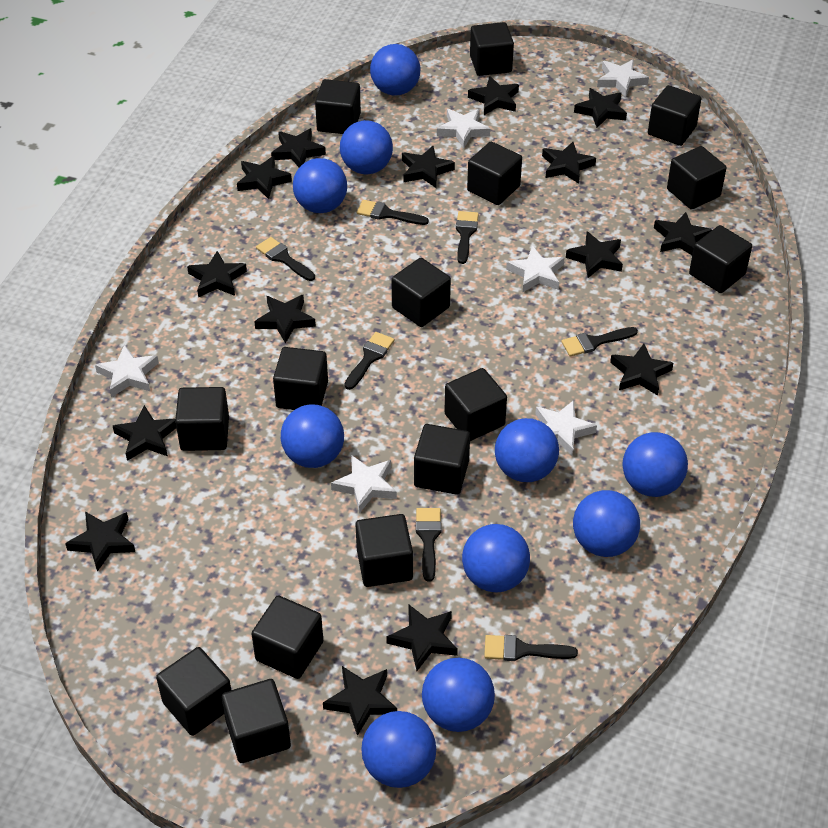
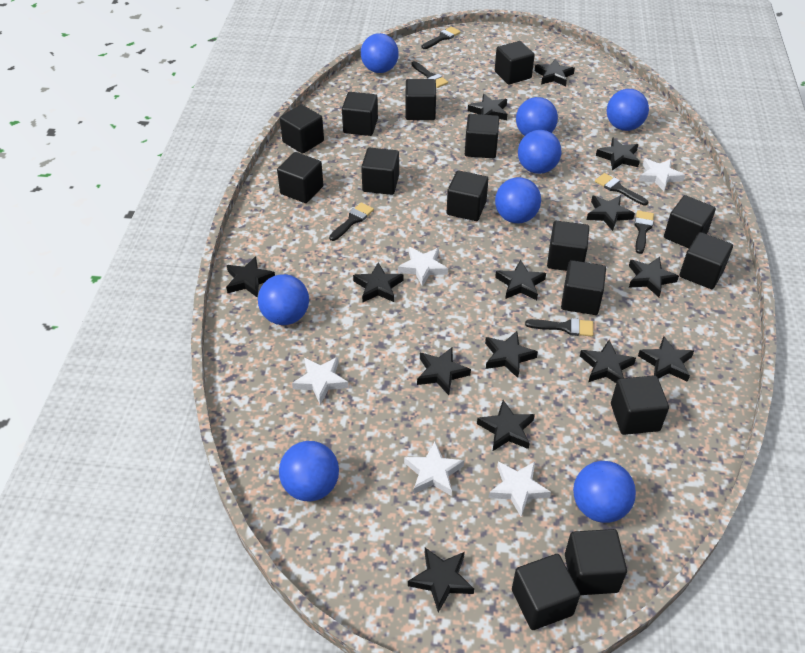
black brush: 7 -> 6
black star: 15 -> 14
blue ball: 10 -> 8
white star: 6 -> 5

